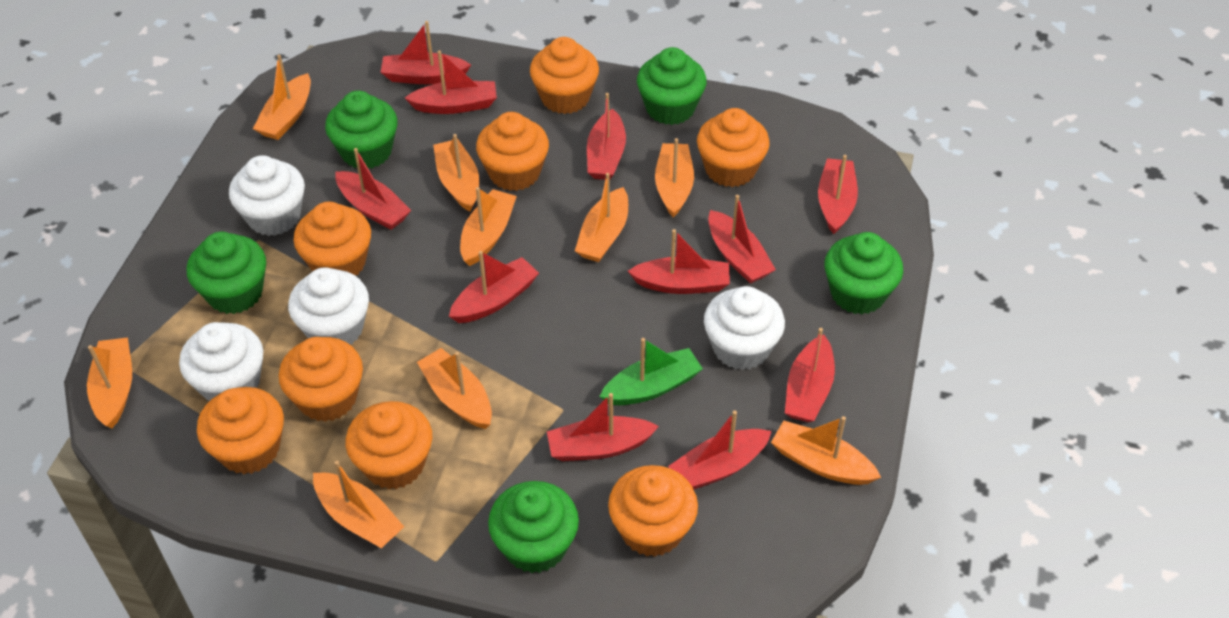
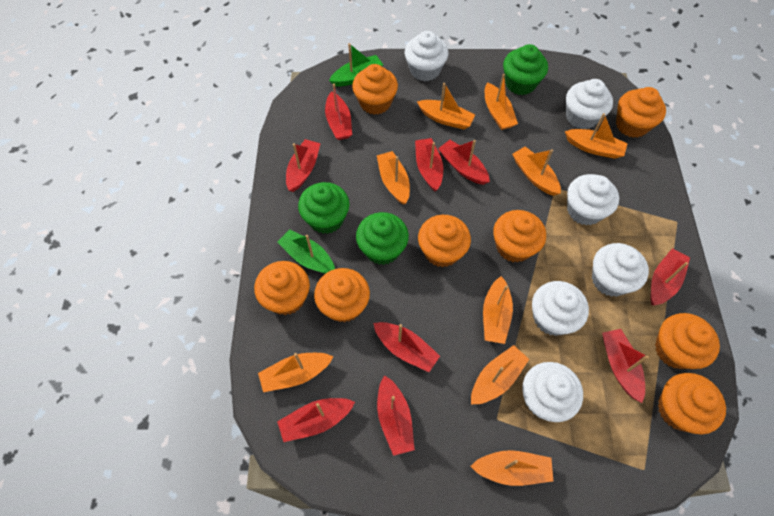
green boat: 1 -> 2
green cupcake: 5 -> 3
red boat: 11 -> 9
white cupcake: 4 -> 6

